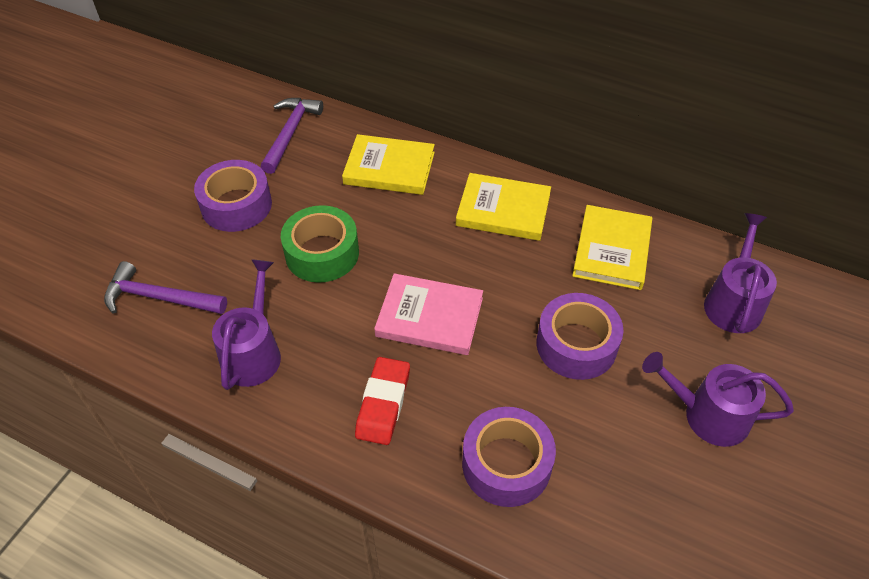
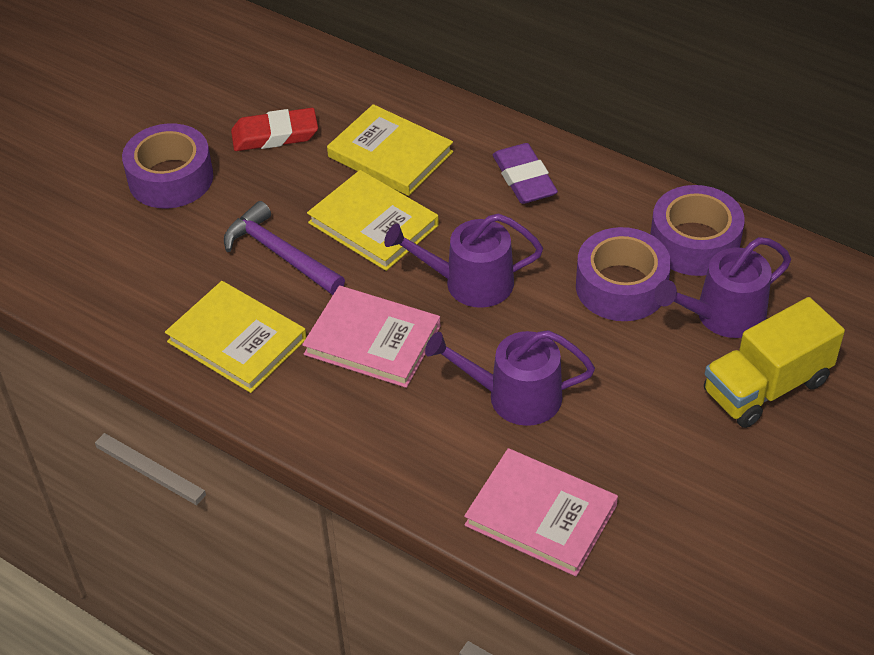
green tape: 1 -> 0
pink book: 1 -> 2
purple eraser: 0 -> 1
purple hammer: 2 -> 1
yellow truck: 0 -> 1

